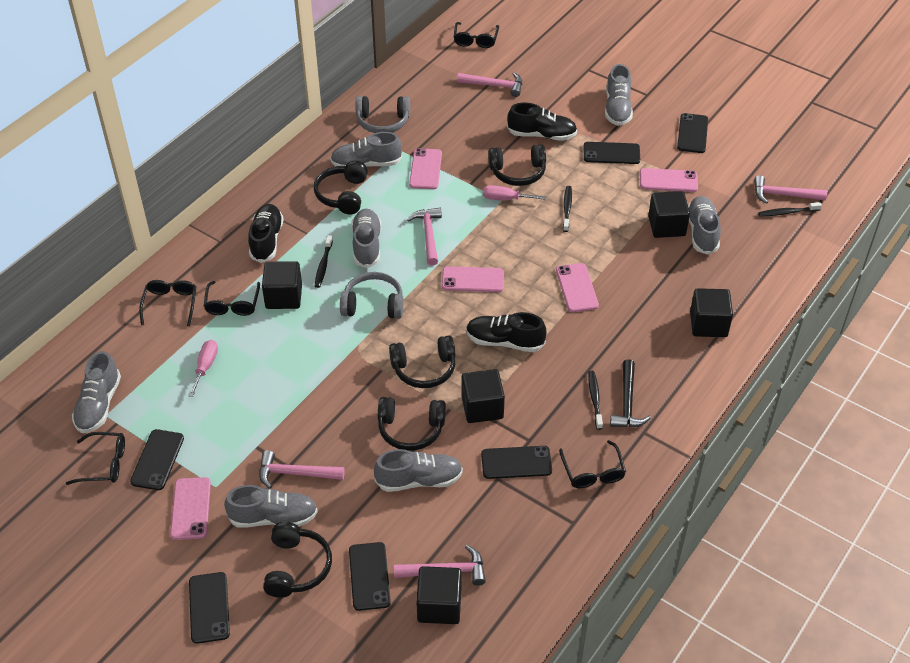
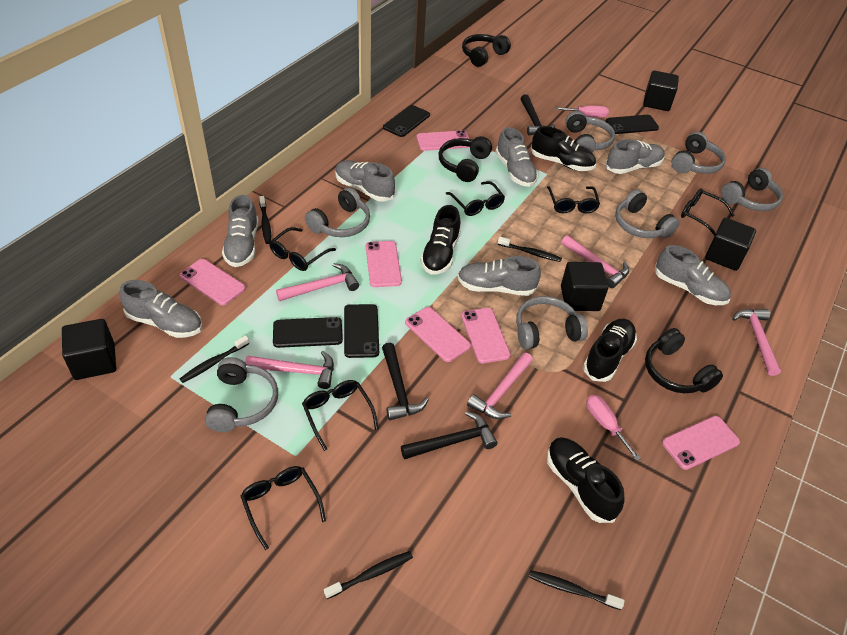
black cube: 5 -> 4
black glasses: 5 -> 6
black hammer: 1 -> 3
black headphones: 5 -> 3
black phone: 6 -> 4
black shoe: 3 -> 4
black toothbrush: 4 -> 5
grey headphones: 2 -> 7
pink phone: 5 -> 6

